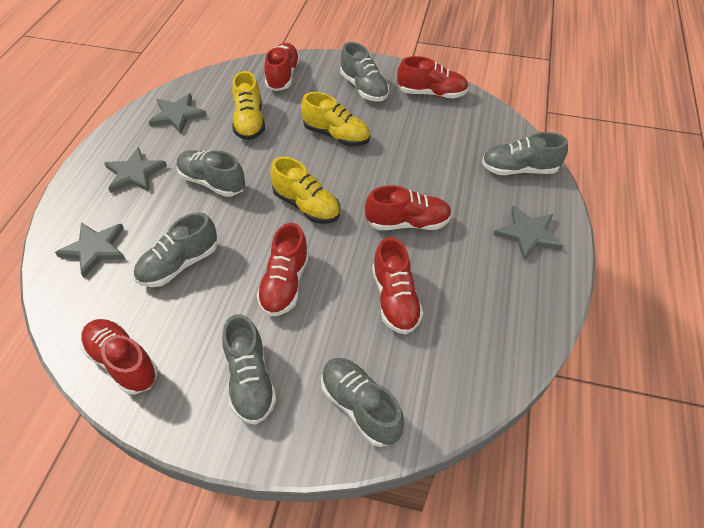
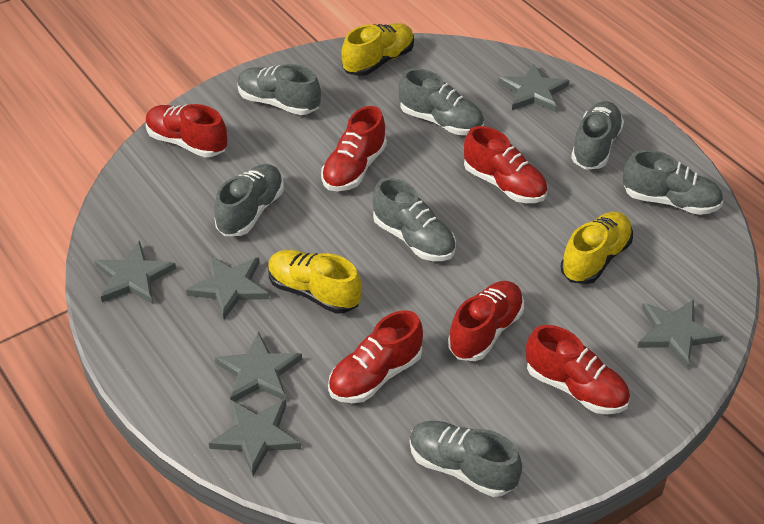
grey shoe: 6 -> 7
grey star: 4 -> 6

